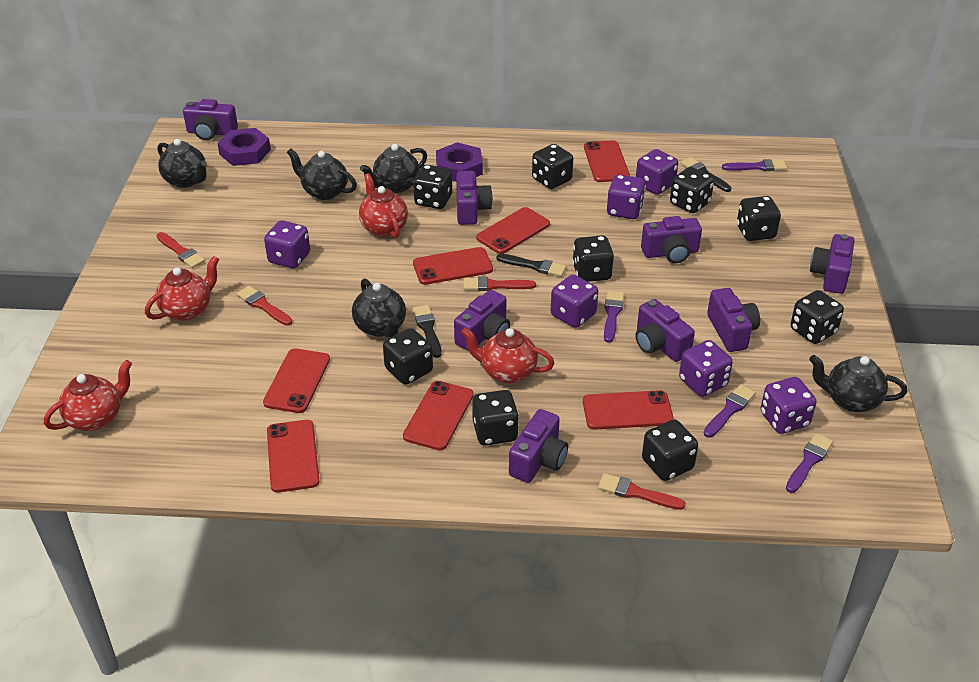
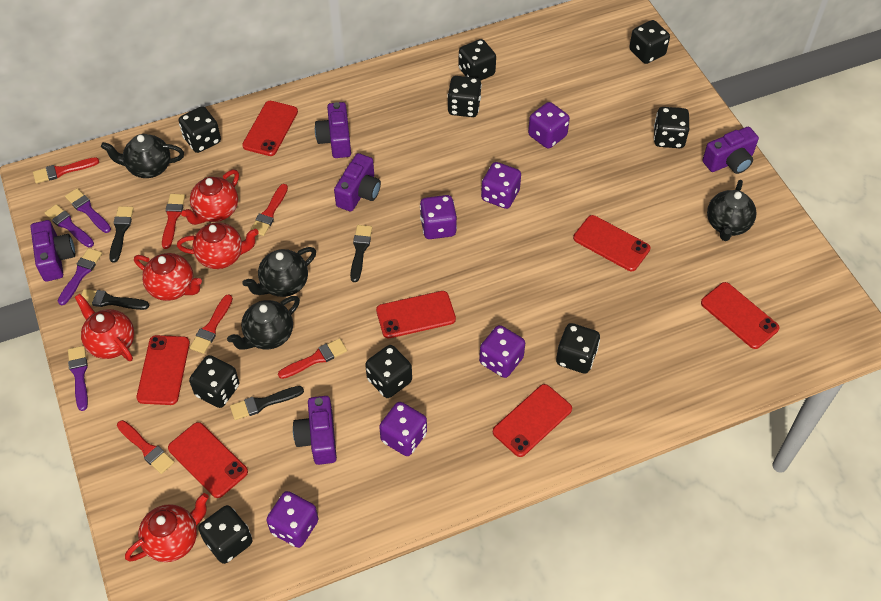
black brush: 3 -> 4
black teapot: 5 -> 4
purple camera: 8 -> 5
purple nut: 2 -> 0
red brush: 4 -> 6
red teapot: 4 -> 5

